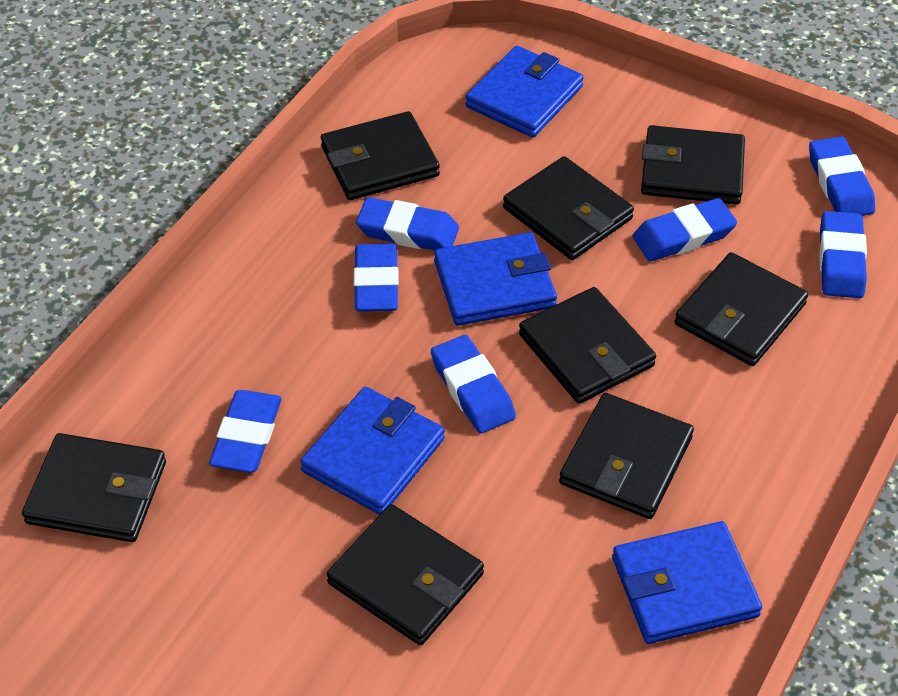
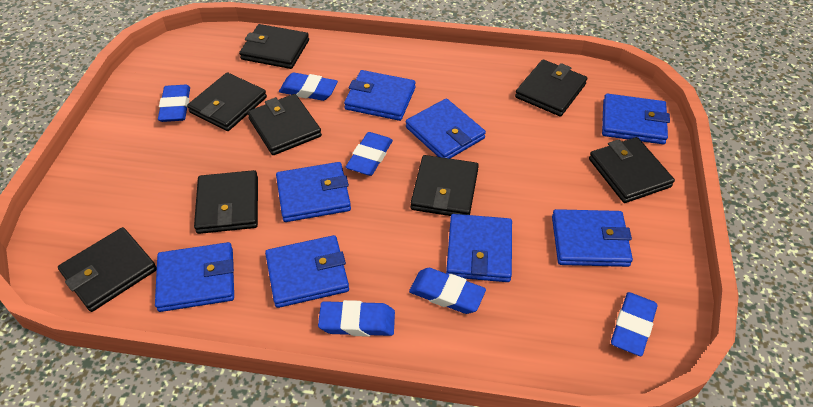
blue eraser: 7 -> 6
blue wallet: 4 -> 8

